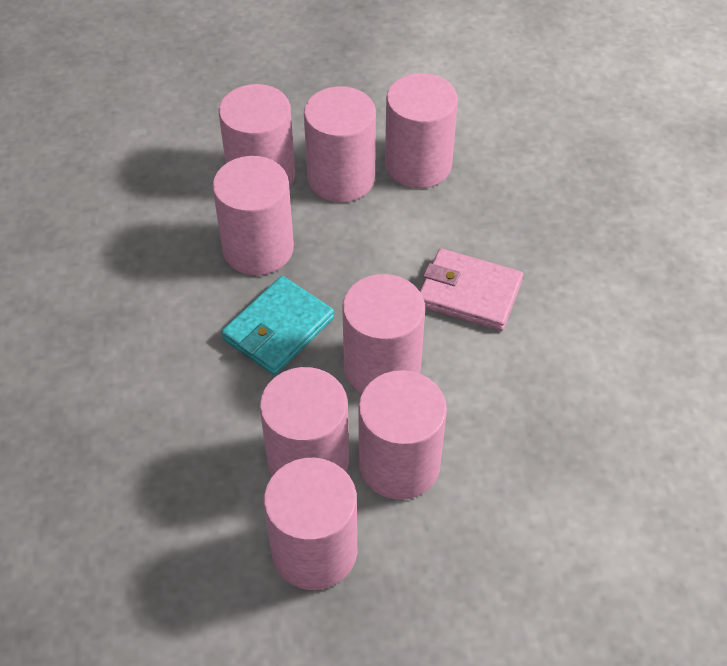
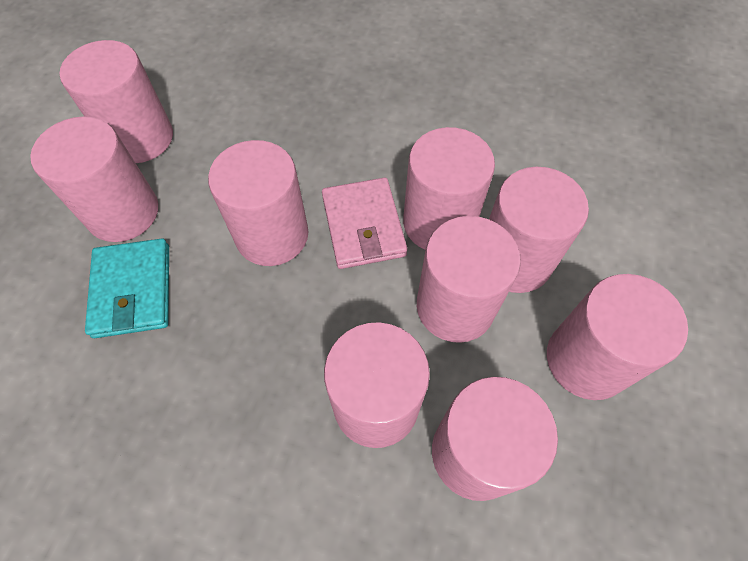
pink cylinder: 8 -> 9

